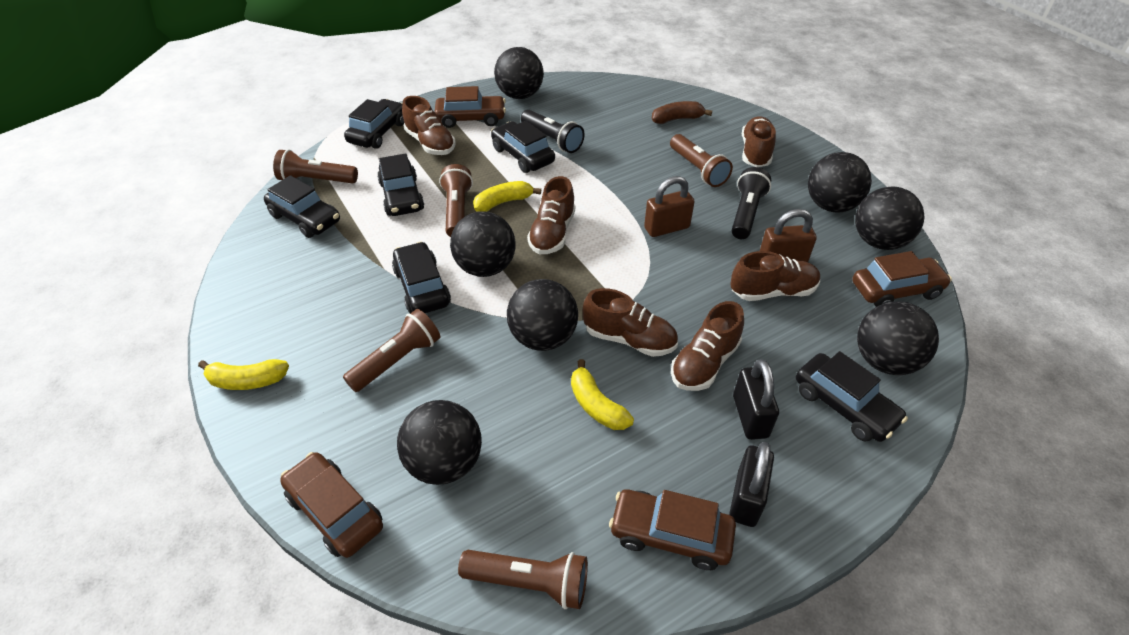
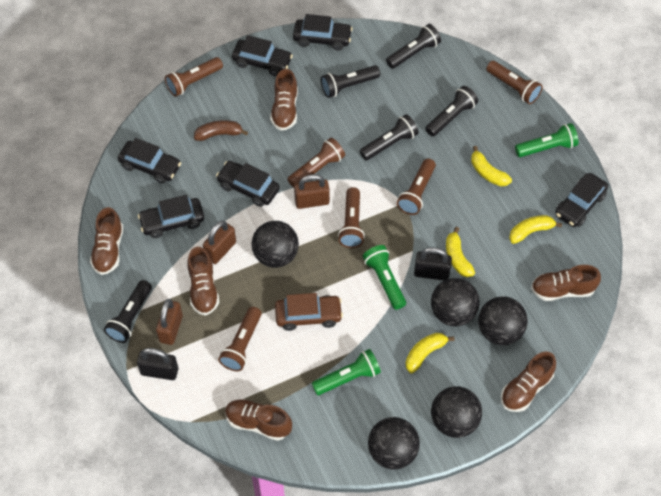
black ball: 7 -> 5
black flashlight: 2 -> 5
brown car: 4 -> 1
brown flashlight: 5 -> 6
brown padlock: 2 -> 3
green flashlight: 0 -> 3
yellow banana: 3 -> 4

